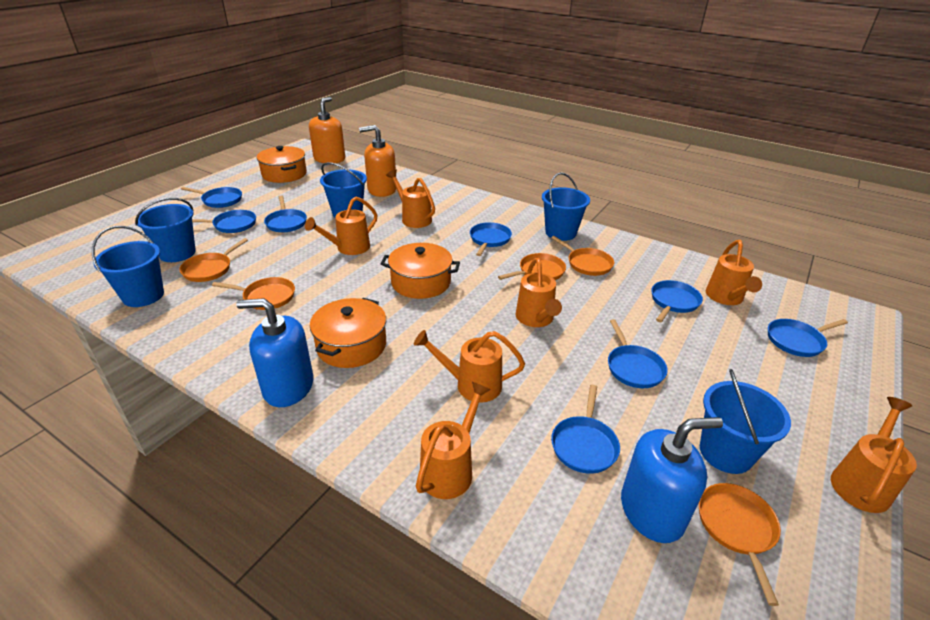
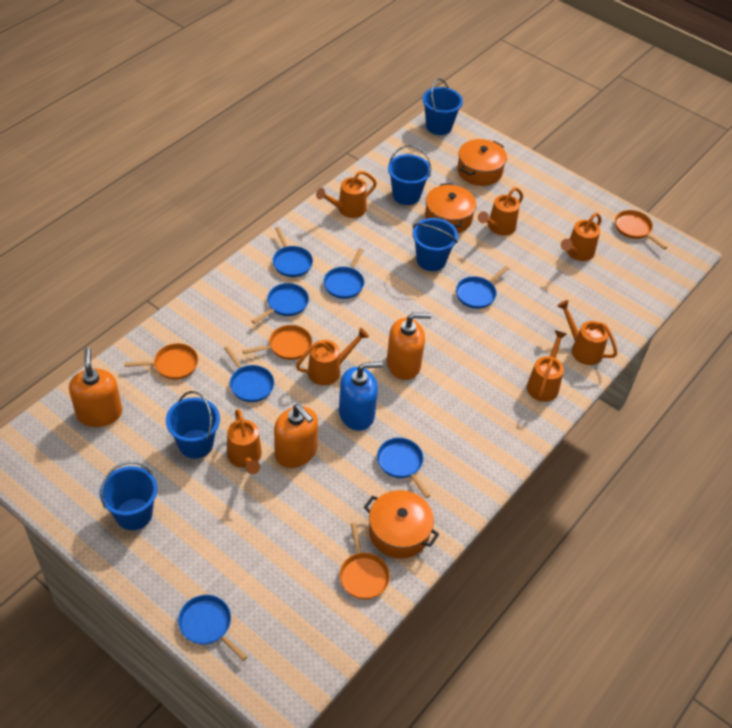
blue pan: 8 -> 7
blue soap dispenser: 2 -> 1
orange pan: 5 -> 4
orange soap dispenser: 2 -> 3

